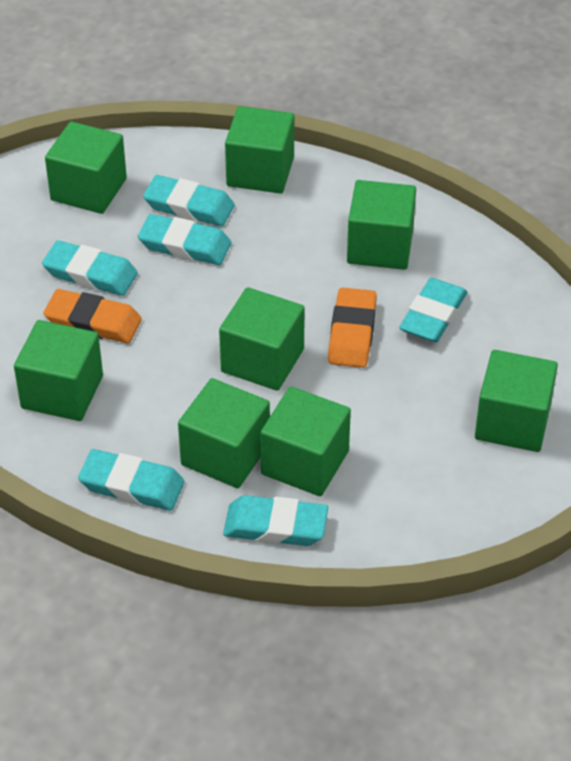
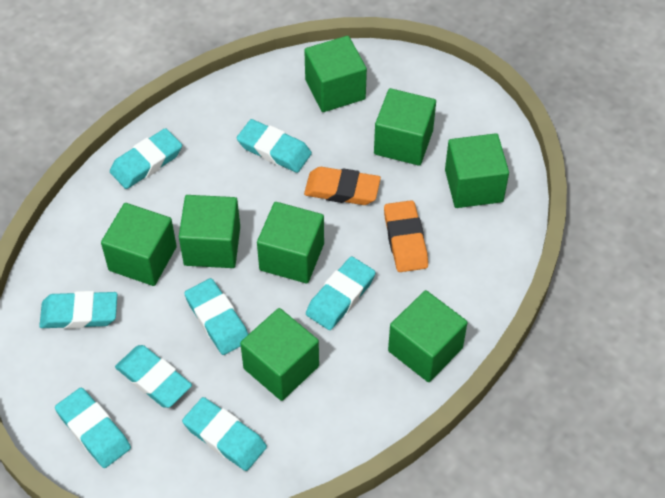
turquoise eraser: 6 -> 8

